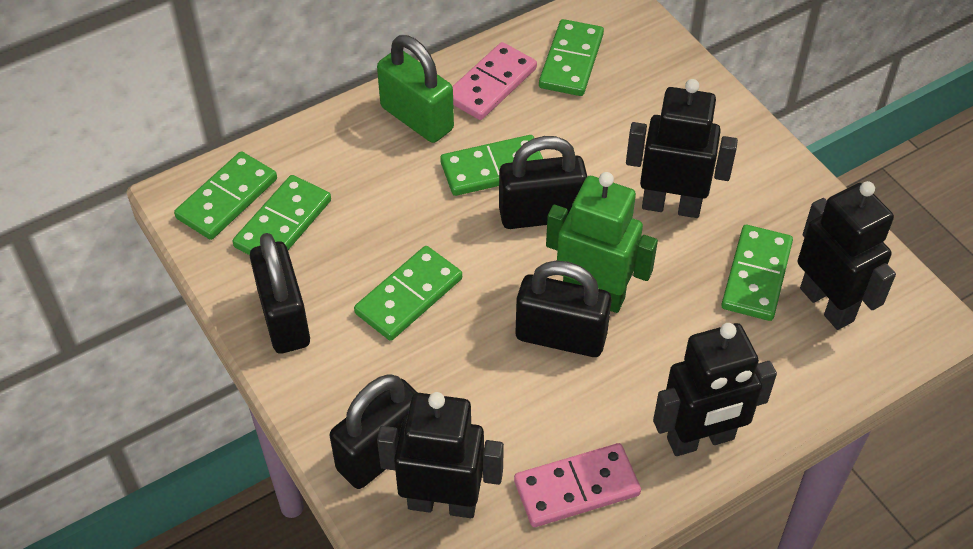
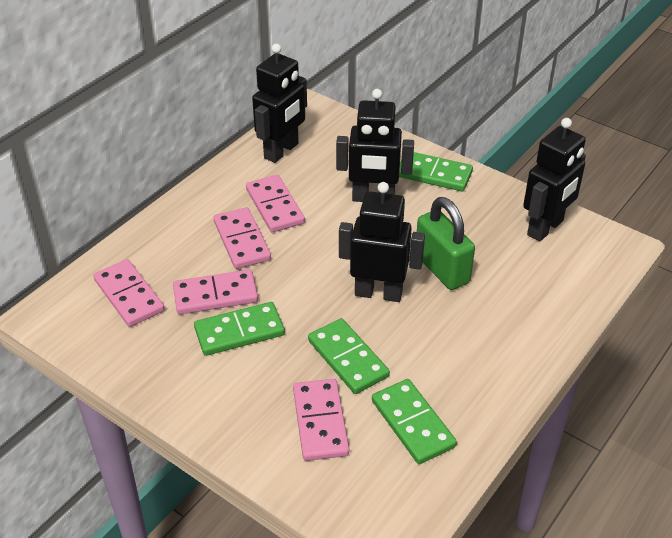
black padlock: 4 -> 0
green domino: 6 -> 4
green robot: 1 -> 0
pink domino: 2 -> 5

